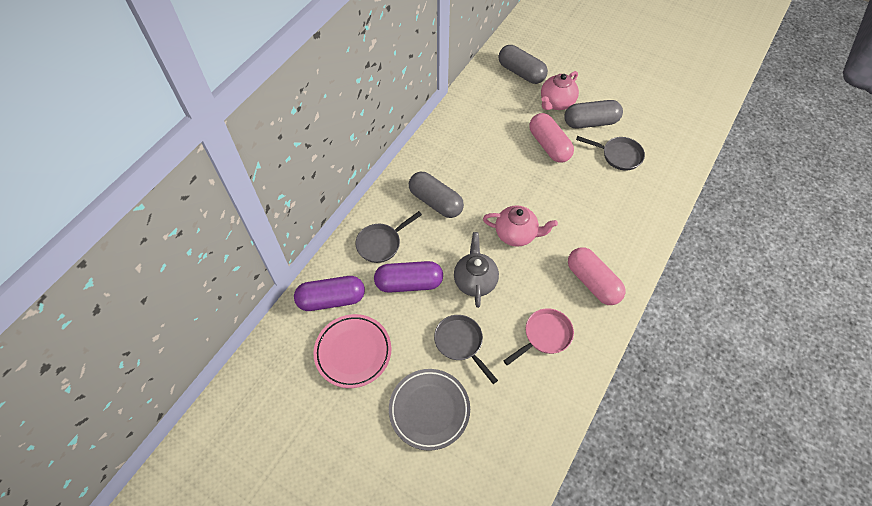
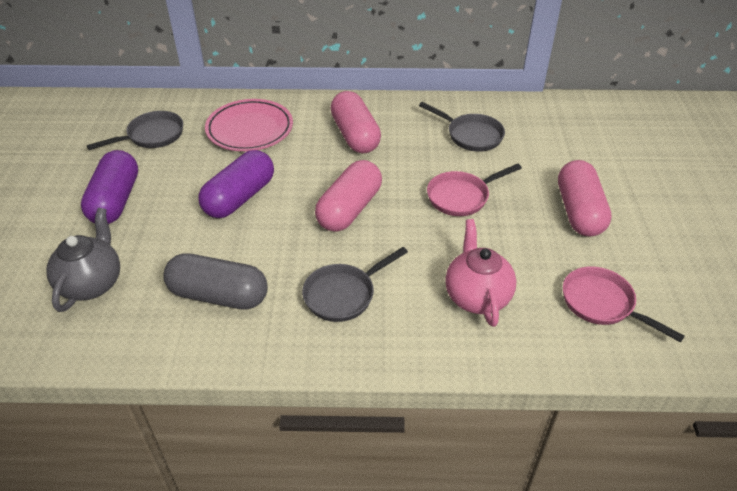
grey capsule: 3 -> 1
grey plate: 1 -> 0
pink capsule: 2 -> 3
pink pan: 1 -> 2
pink teapot: 2 -> 1

